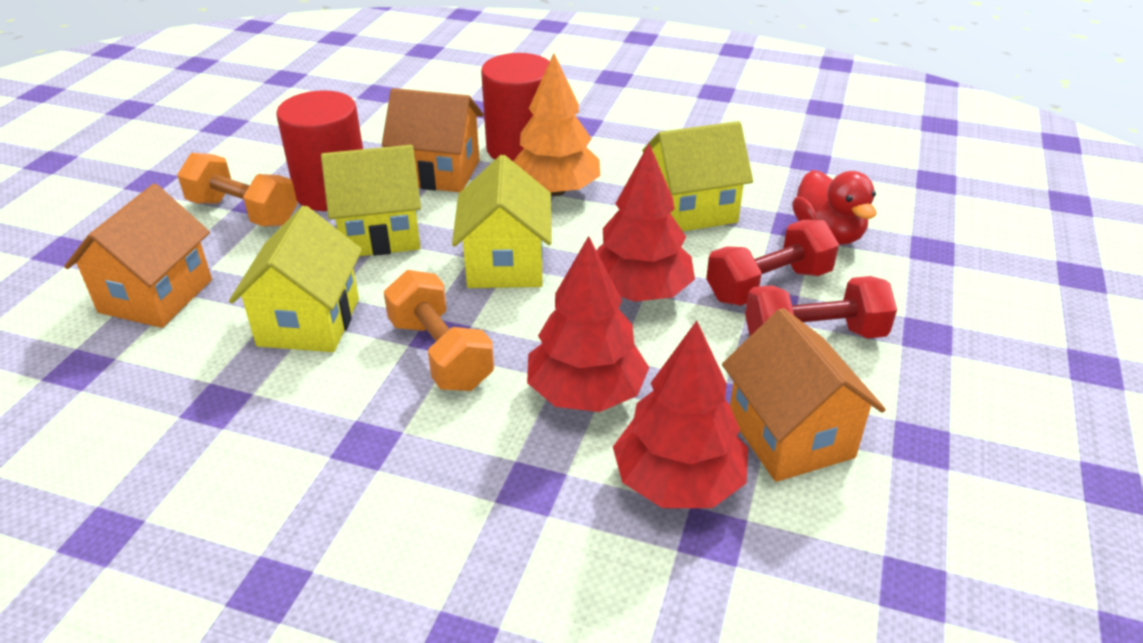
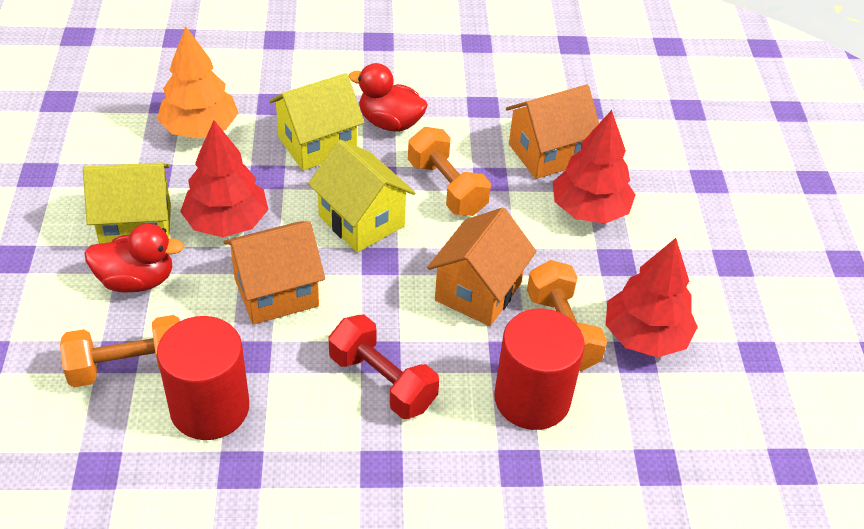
orange dumbbell: 2 -> 3
red duck: 1 -> 2
red dumbbell: 2 -> 1
yellow house: 4 -> 3

